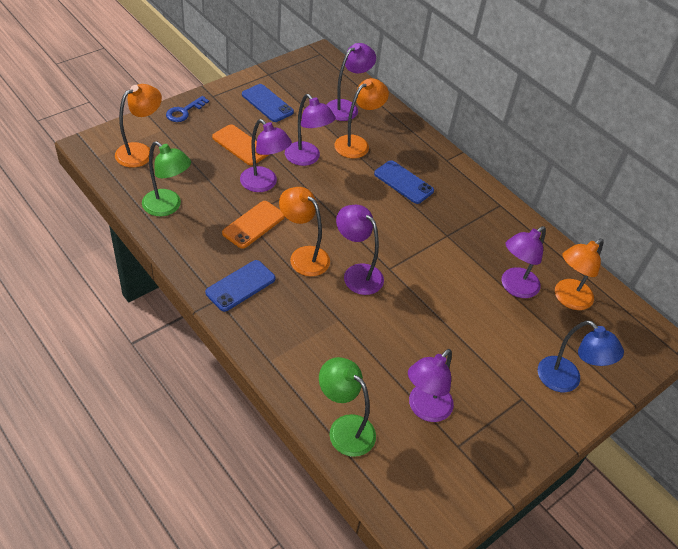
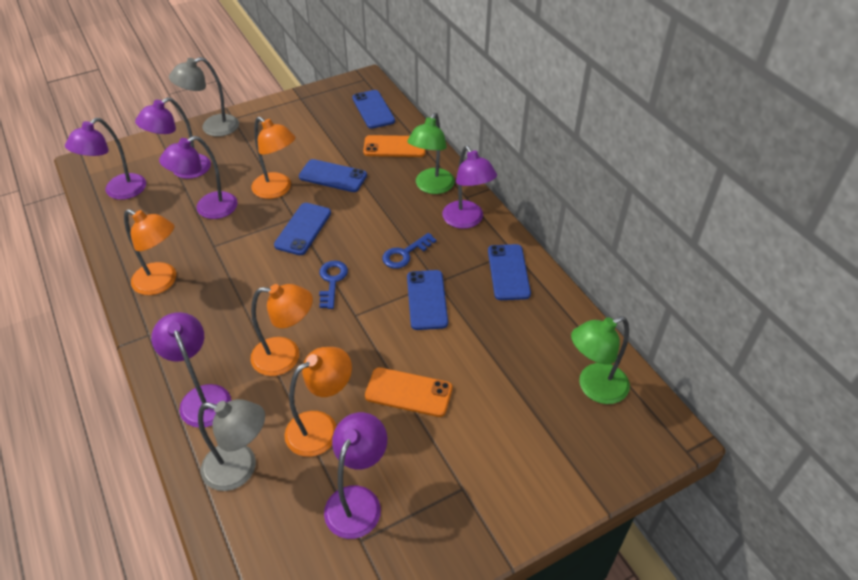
blue key: 1 -> 2
blue lamp: 1 -> 0
blue phone: 3 -> 5
grey lamp: 0 -> 2

